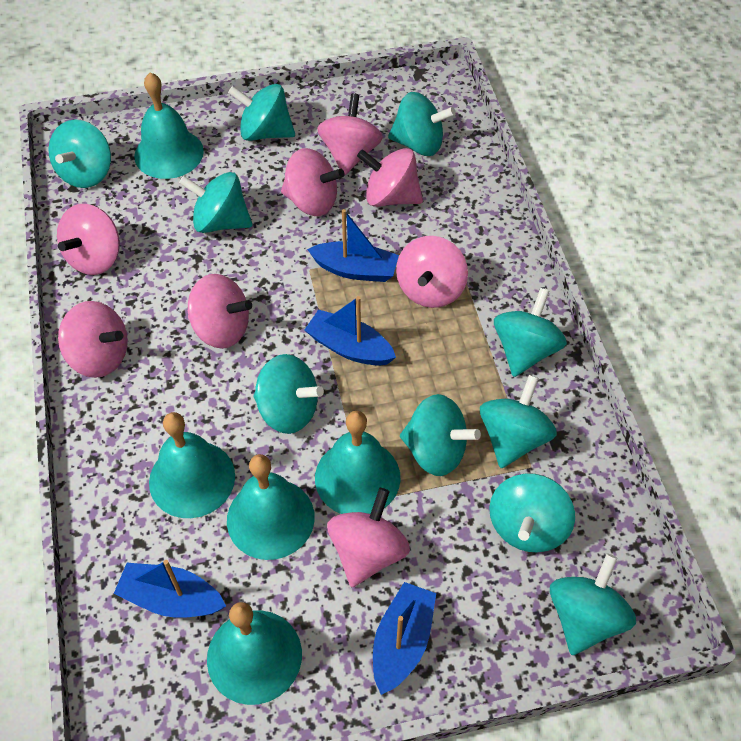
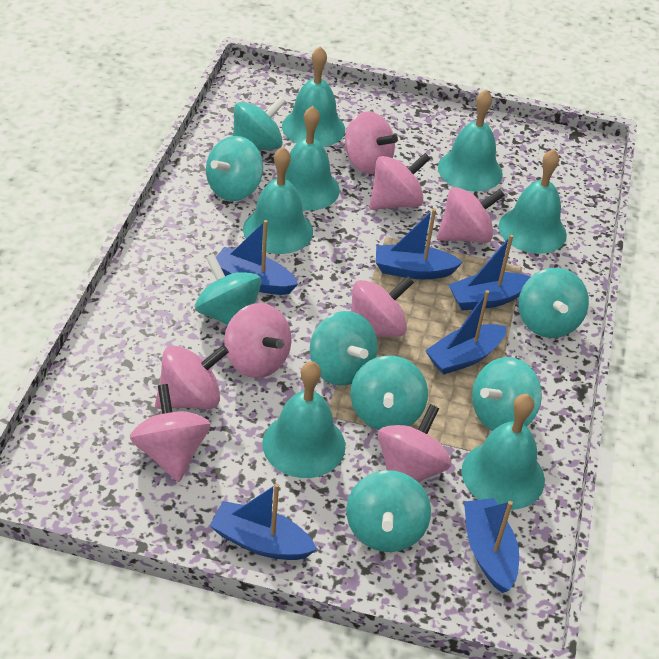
blue boat: 4 -> 6
turquoise bell: 5 -> 7
turquoise spinning top: 10 -> 8

